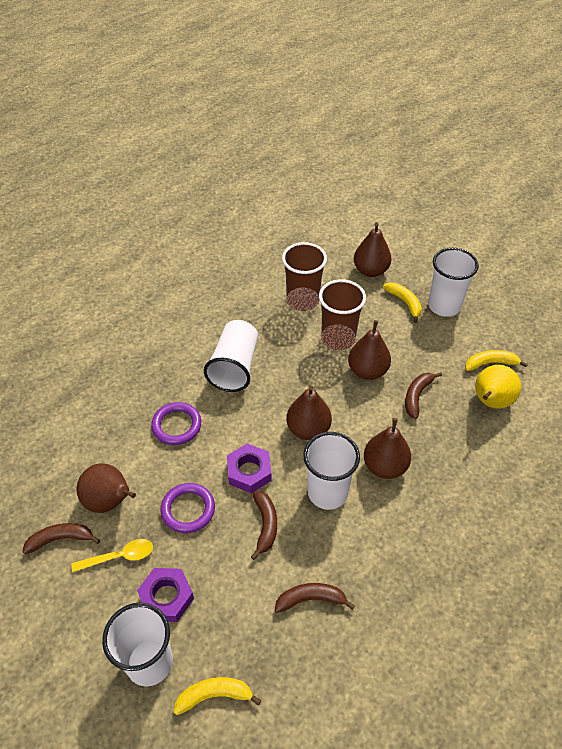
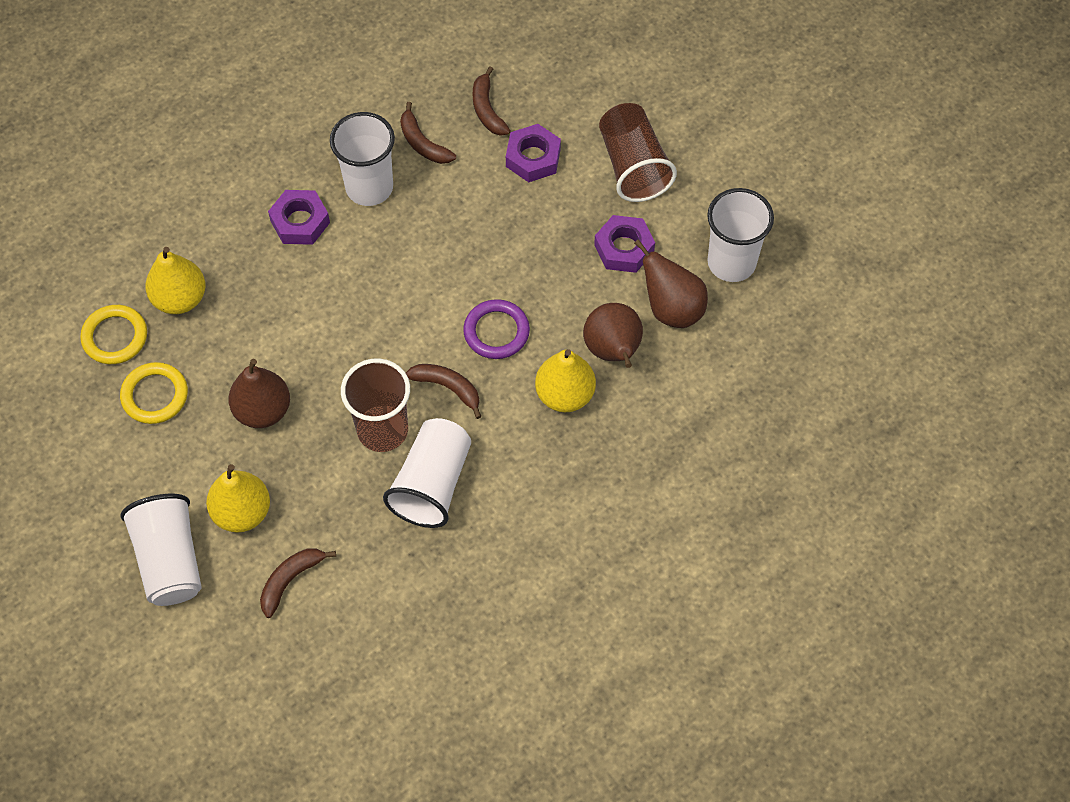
brown pear: 5 -> 3
purple nut: 2 -> 3
purple ring: 2 -> 1
yellow banana: 3 -> 0
yellow pear: 1 -> 3
yellow ring: 0 -> 2
yellow spoon: 1 -> 0

